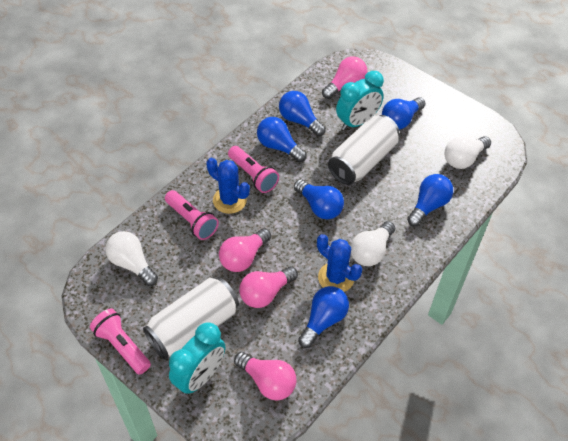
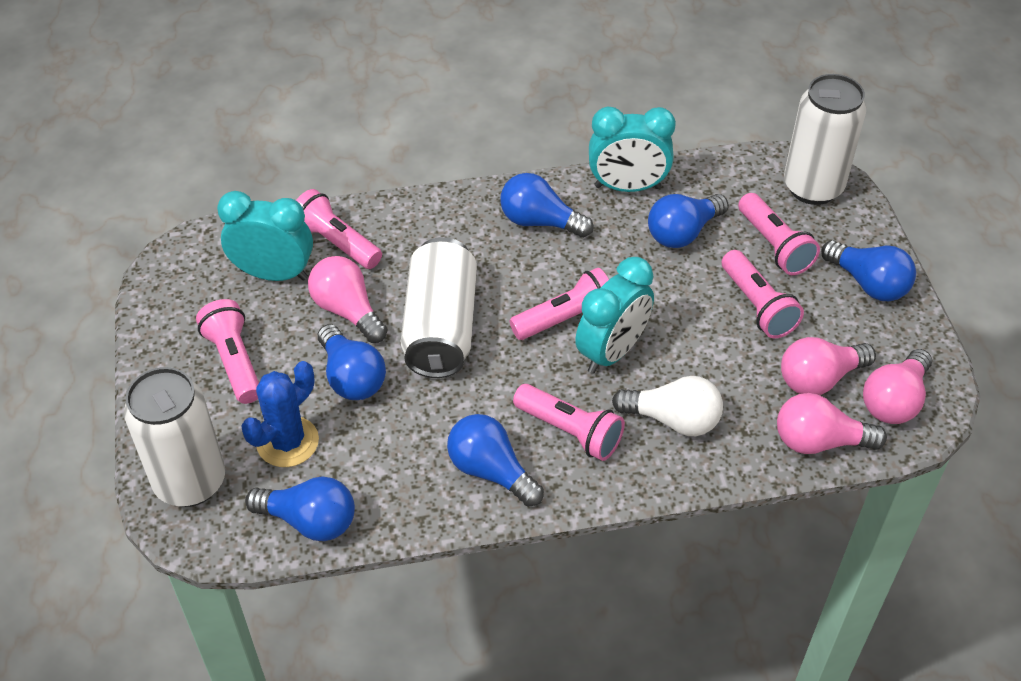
blue cactus: 2 -> 1
pink flashlight: 3 -> 6
turquoise clock: 2 -> 3
white can: 2 -> 3
white light bulb: 3 -> 1

